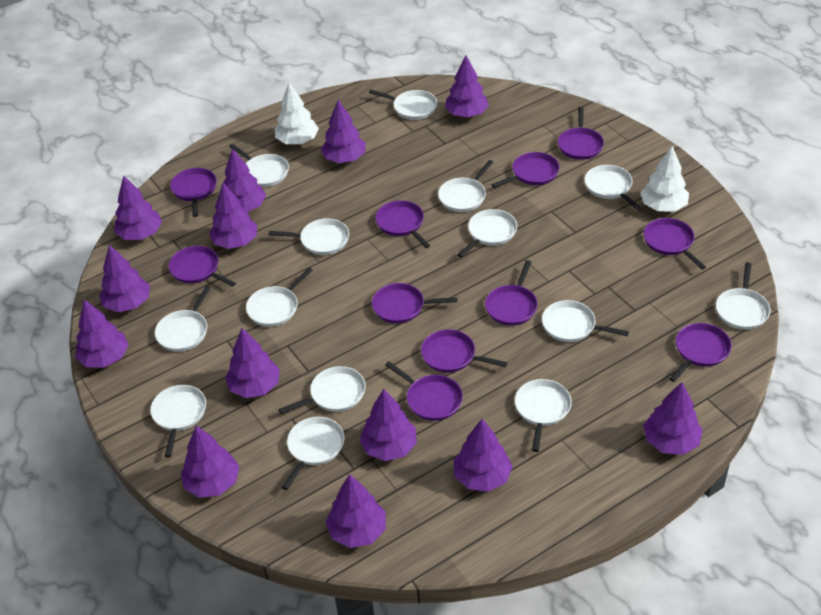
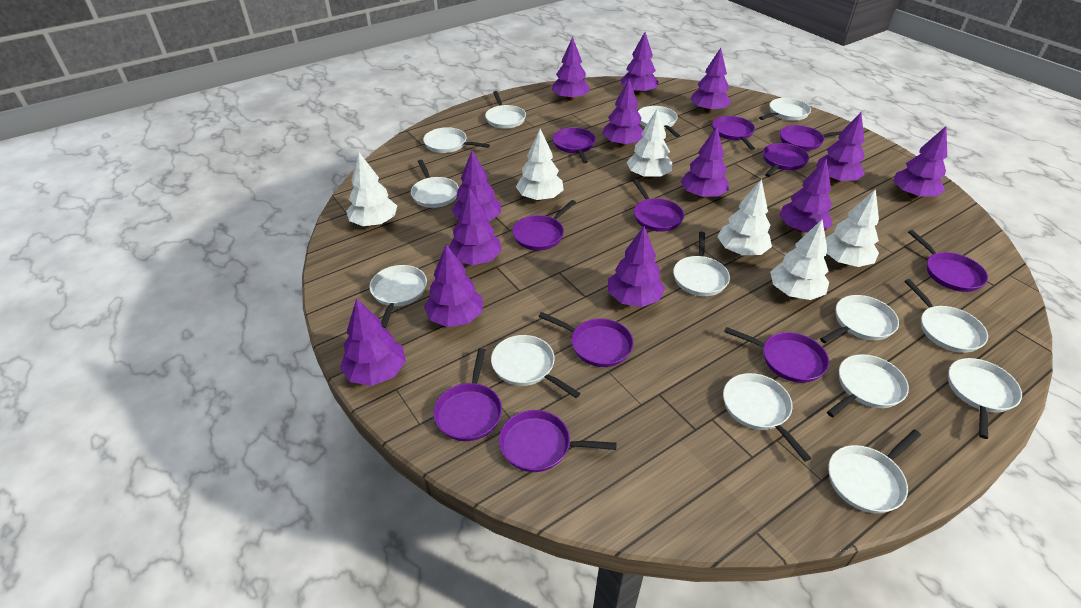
white tree: 2 -> 6

